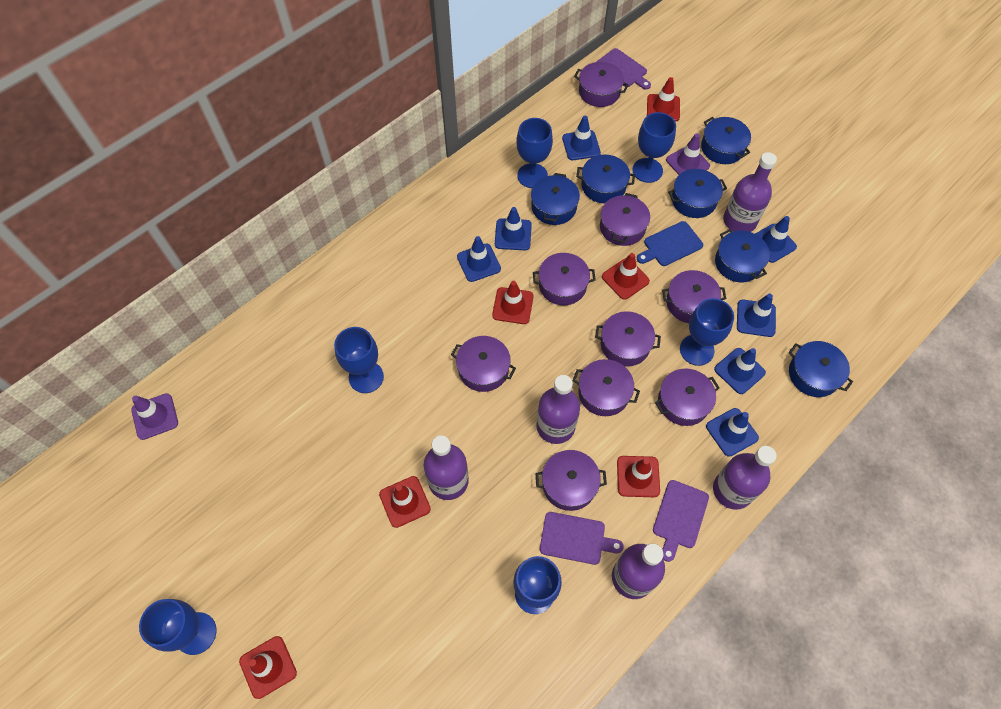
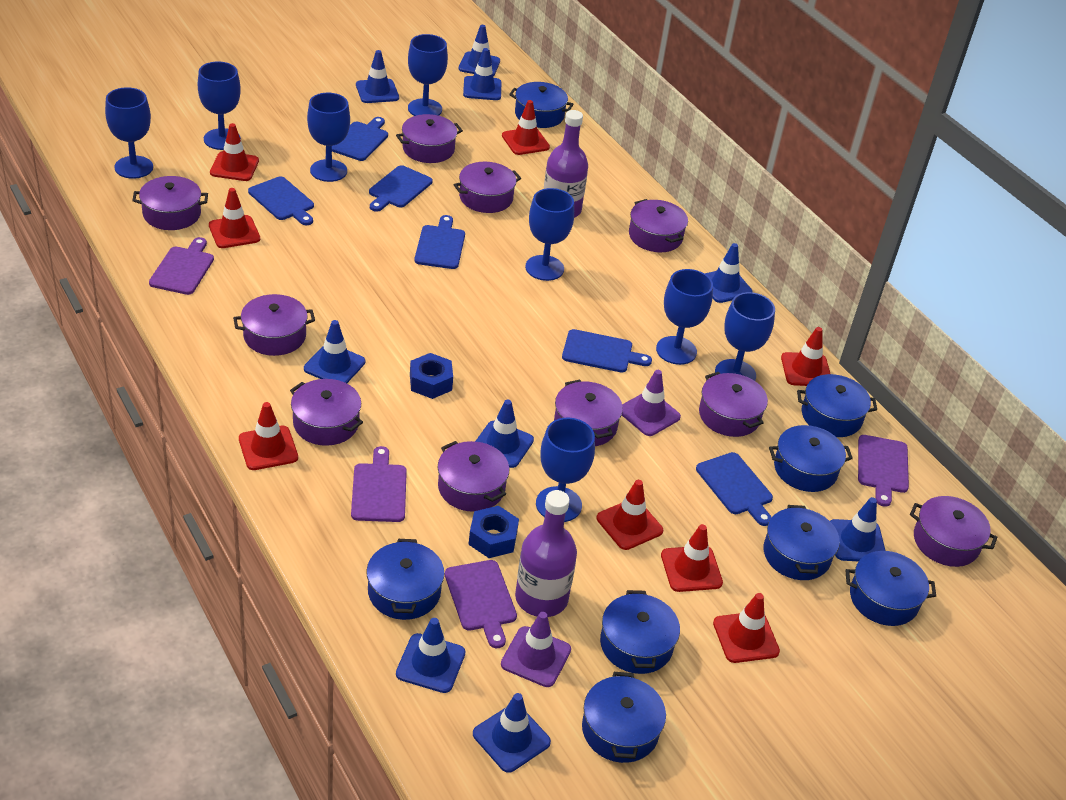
blue cutting board: 1 -> 6
blue goblet: 6 -> 8
blue nut: 0 -> 2
blue pot: 6 -> 8
blue traffic cone: 7 -> 9
purple bottle: 5 -> 2
purple cutting board: 3 -> 4
purple pot: 9 -> 10
red traffic cone: 6 -> 8

